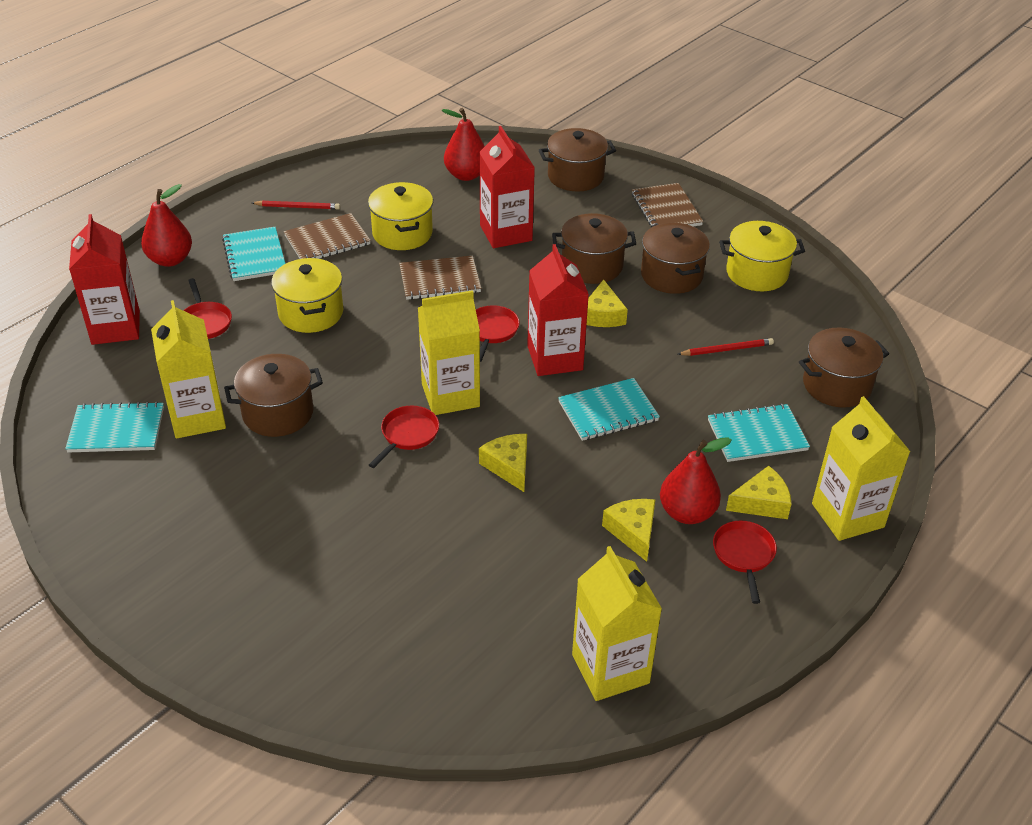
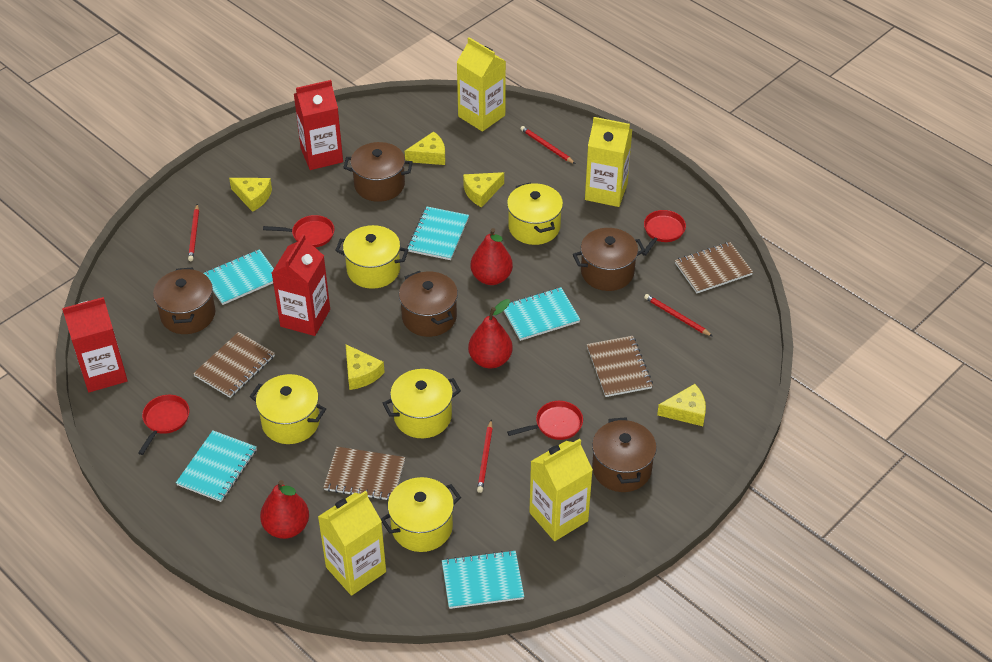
brown notebook: 3 -> 4
red pencil: 2 -> 4
turquoise notebook: 4 -> 5
yellow cheese: 4 -> 5
yellow pot: 3 -> 5

